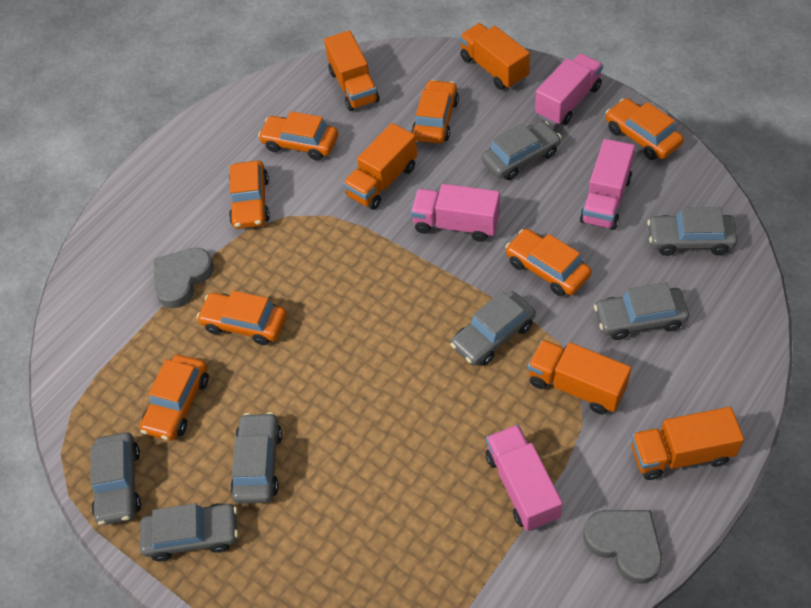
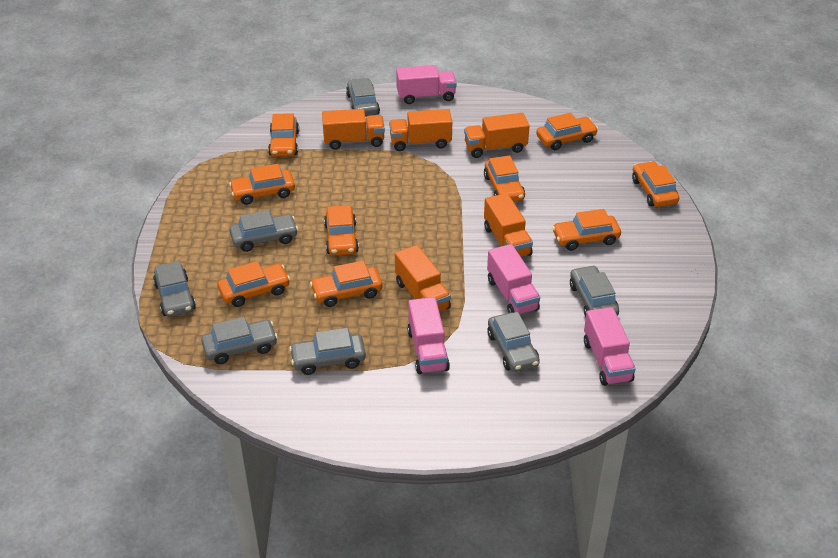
grey heart: 2 -> 0
orange car: 7 -> 9

